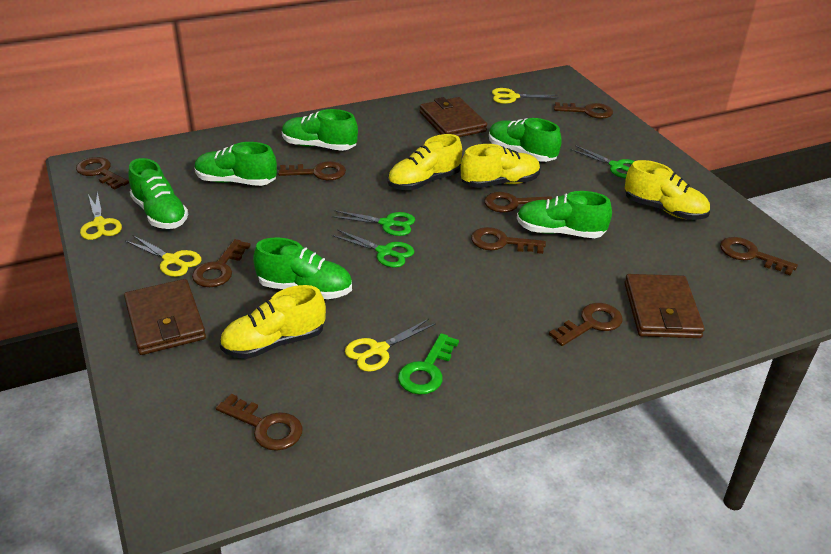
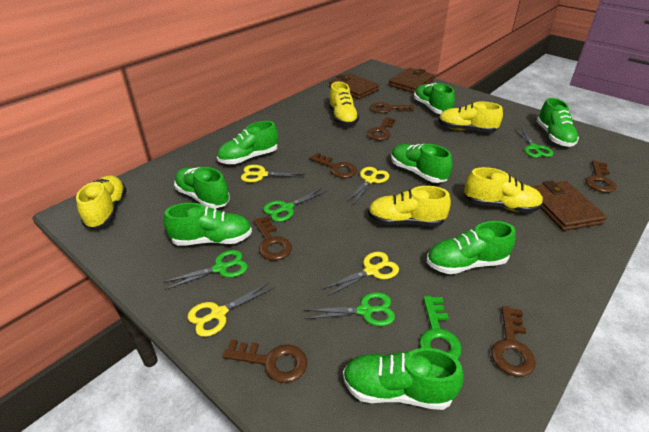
brown key: 9 -> 7
green scissors: 3 -> 4
green shoe: 6 -> 8
yellow shoe: 4 -> 5

